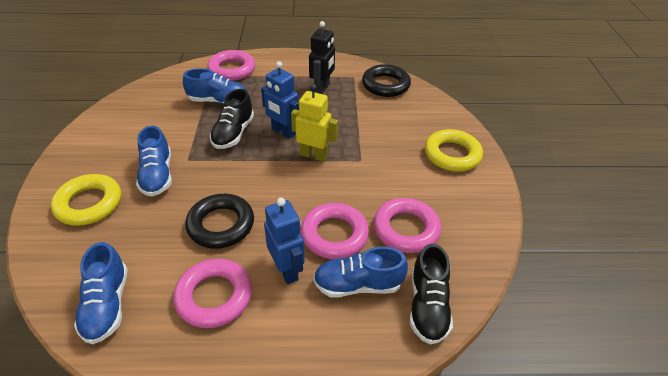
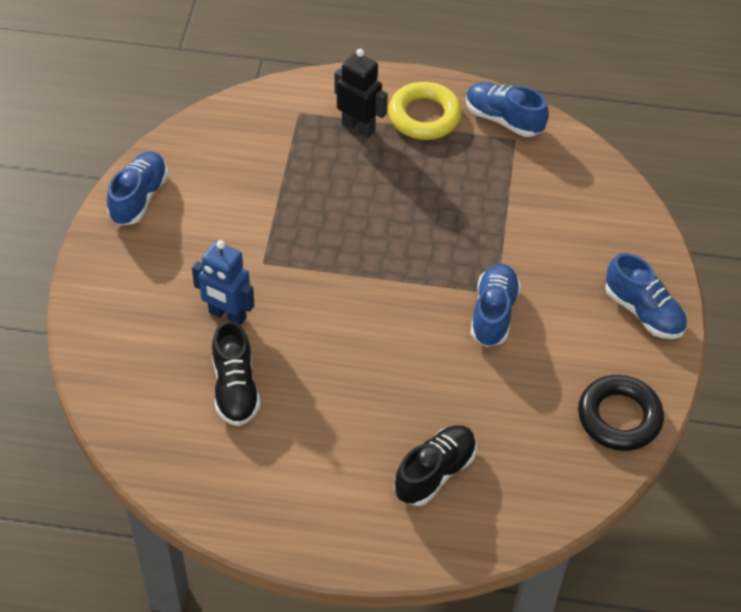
black ring: 2 -> 1
blue robot: 2 -> 1
pink ring: 4 -> 0
yellow ring: 2 -> 1
yellow robot: 1 -> 0

